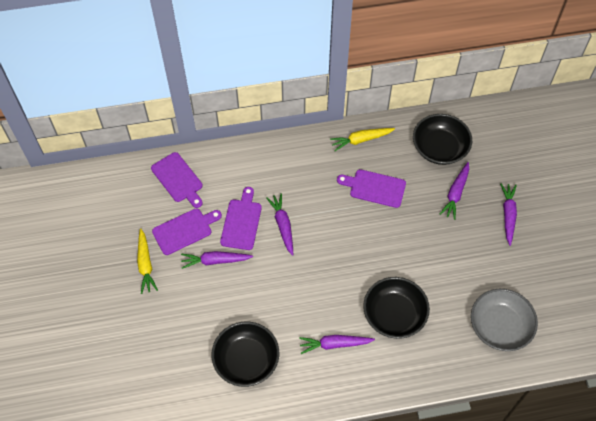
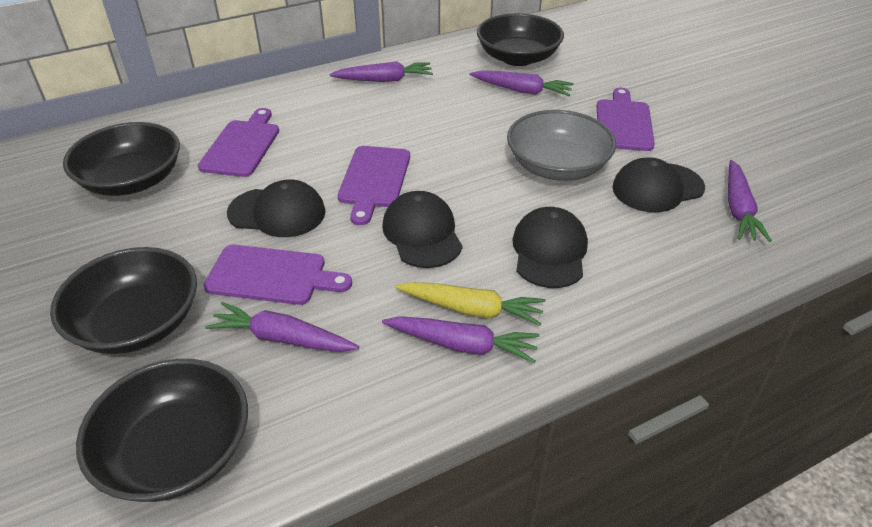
black bowl: 3 -> 4
black cap: 0 -> 4
yellow carrot: 2 -> 1

